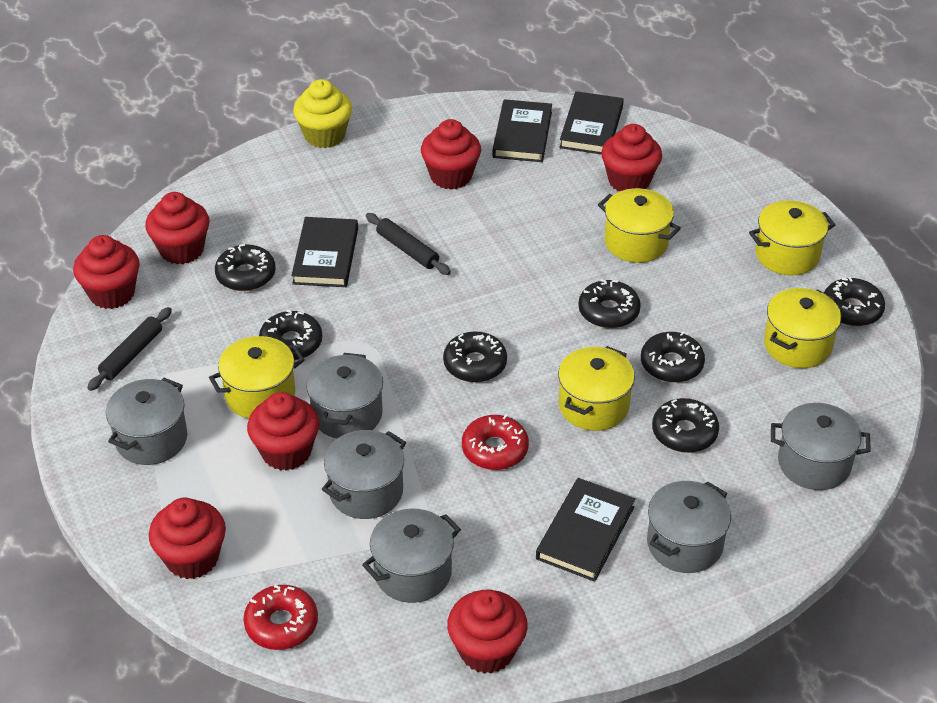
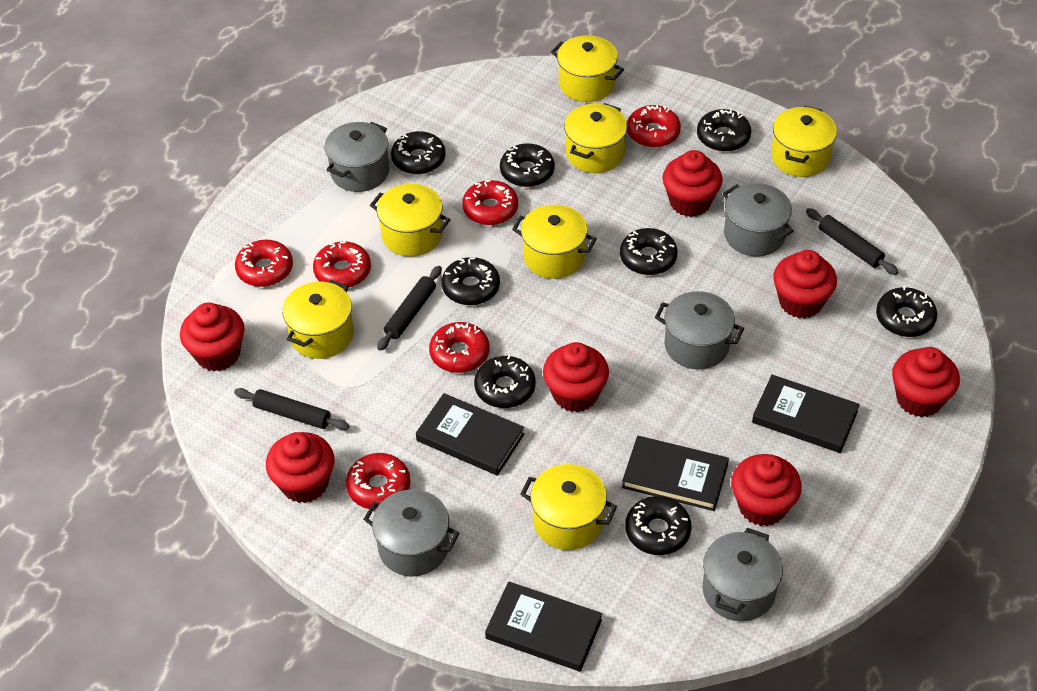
black donut: 7 -> 8
black rolling pin: 2 -> 3
grey pot: 6 -> 5
red donut: 2 -> 6
yellow cupcake: 1 -> 0
yellow pot: 5 -> 7

